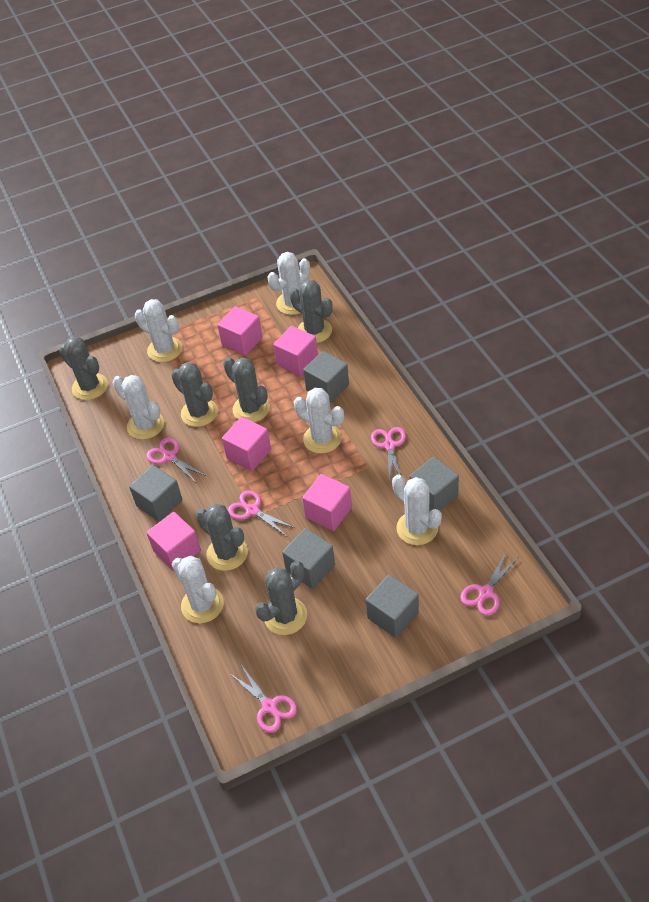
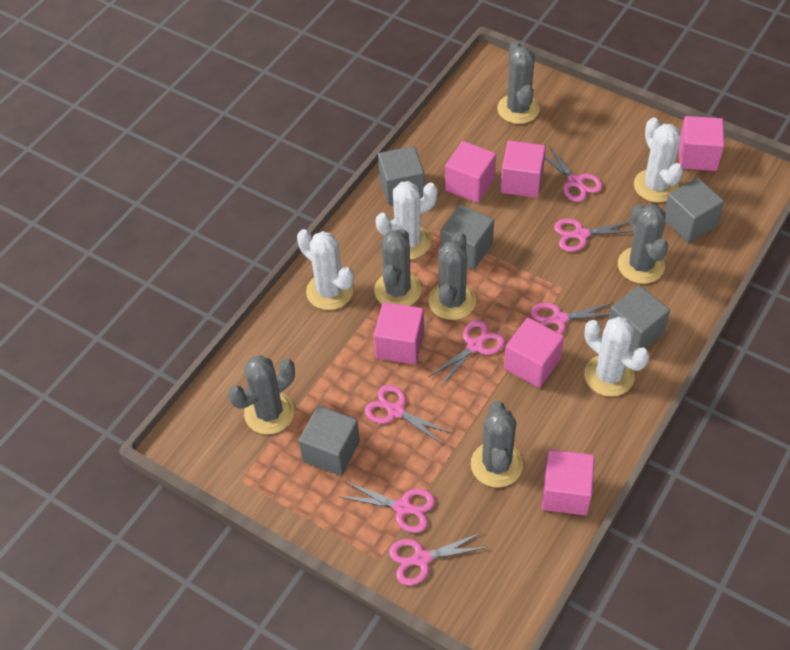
pink cube: 5 -> 6
pink scissors: 5 -> 7
white cactus: 6 -> 4

